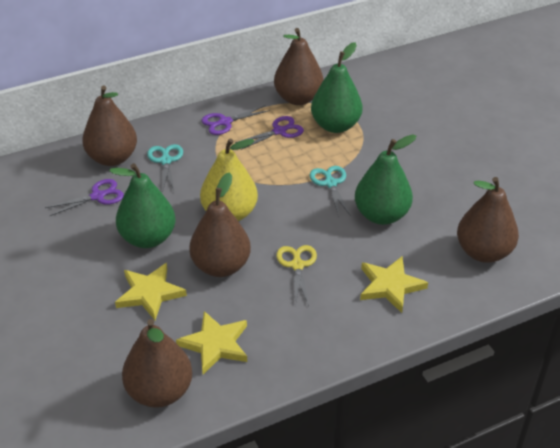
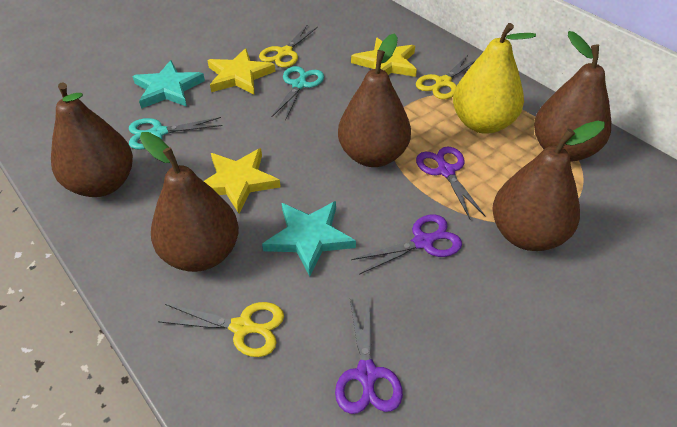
green pear: 3 -> 0
turquoise star: 0 -> 2
yellow scissors: 1 -> 3

